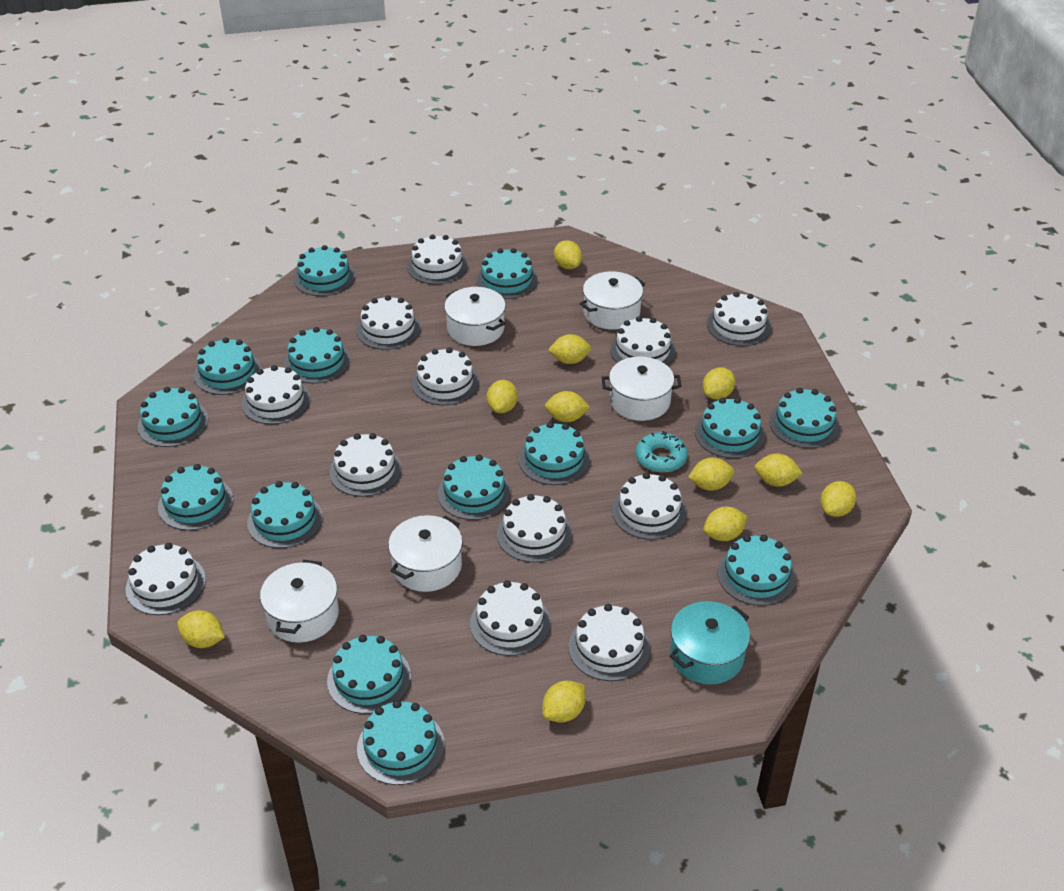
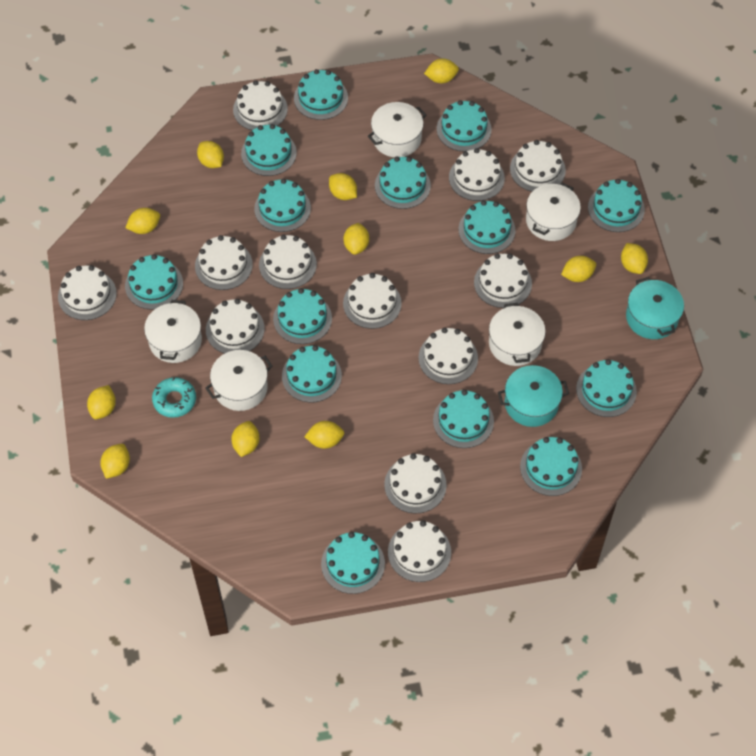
turquoise pot: 1 -> 2

